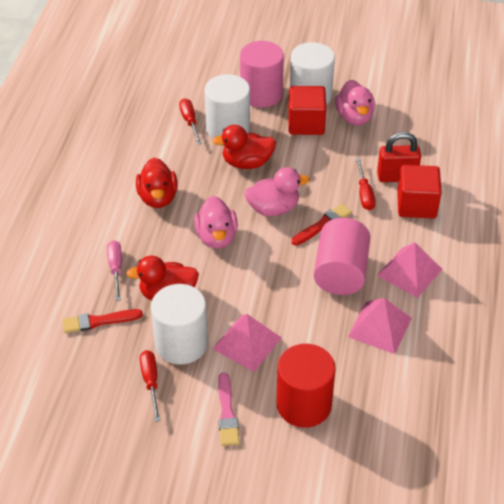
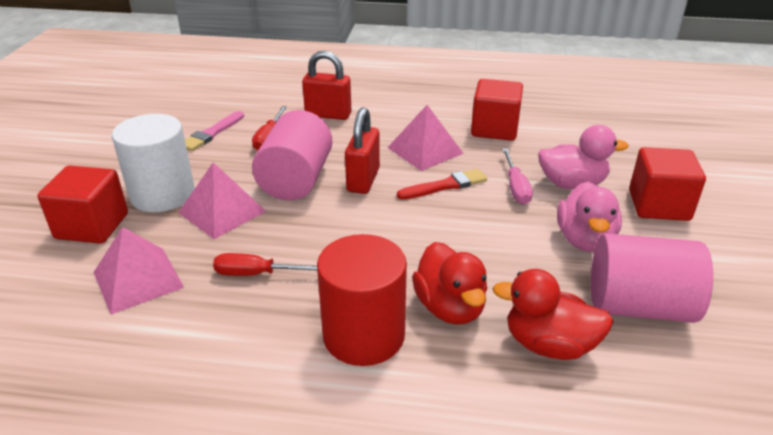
pink duck: 3 -> 2
red brush: 2 -> 1
red cube: 2 -> 3
red duck: 3 -> 2
red padlock: 1 -> 2
red screwdriver: 3 -> 2
white cylinder: 3 -> 1

